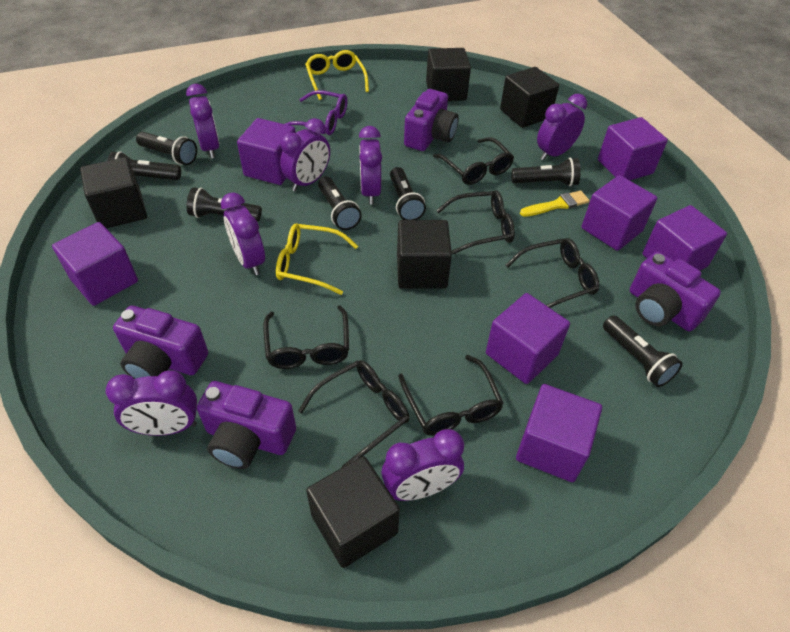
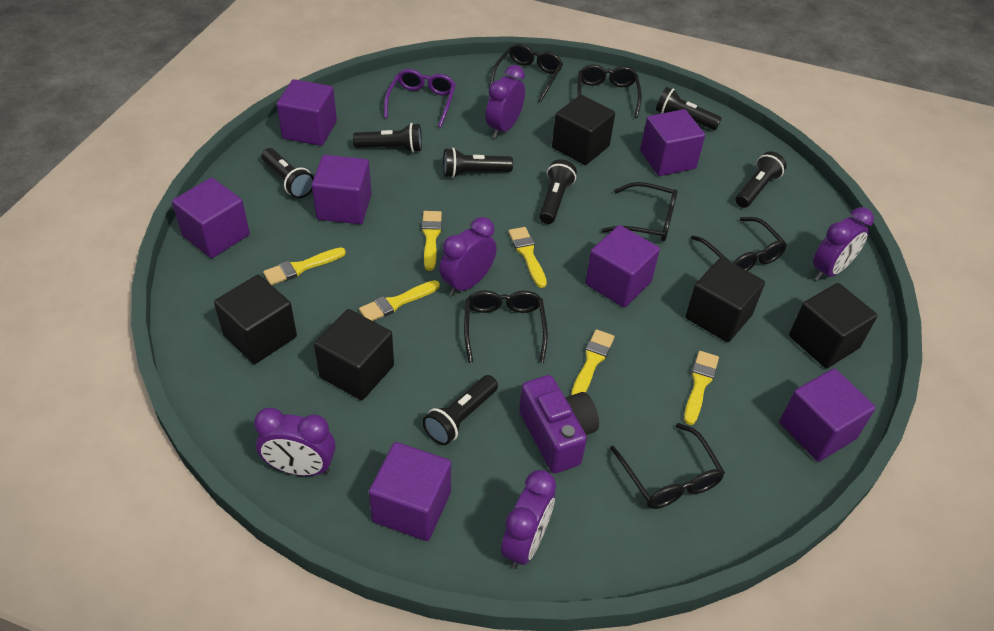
purple camera: 4 -> 1
purple clock: 7 -> 5
yellow brush: 1 -> 6
yellow glasses: 2 -> 0

